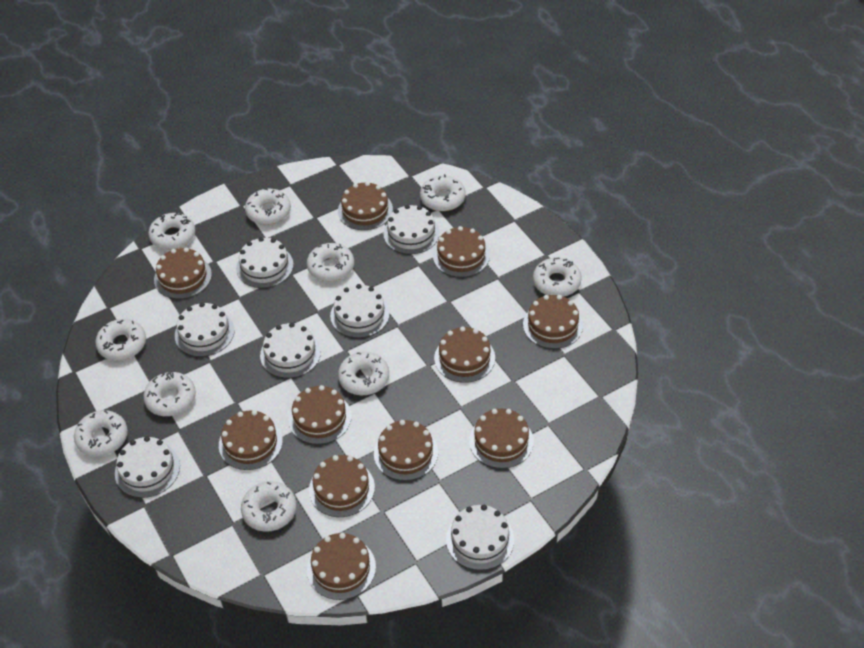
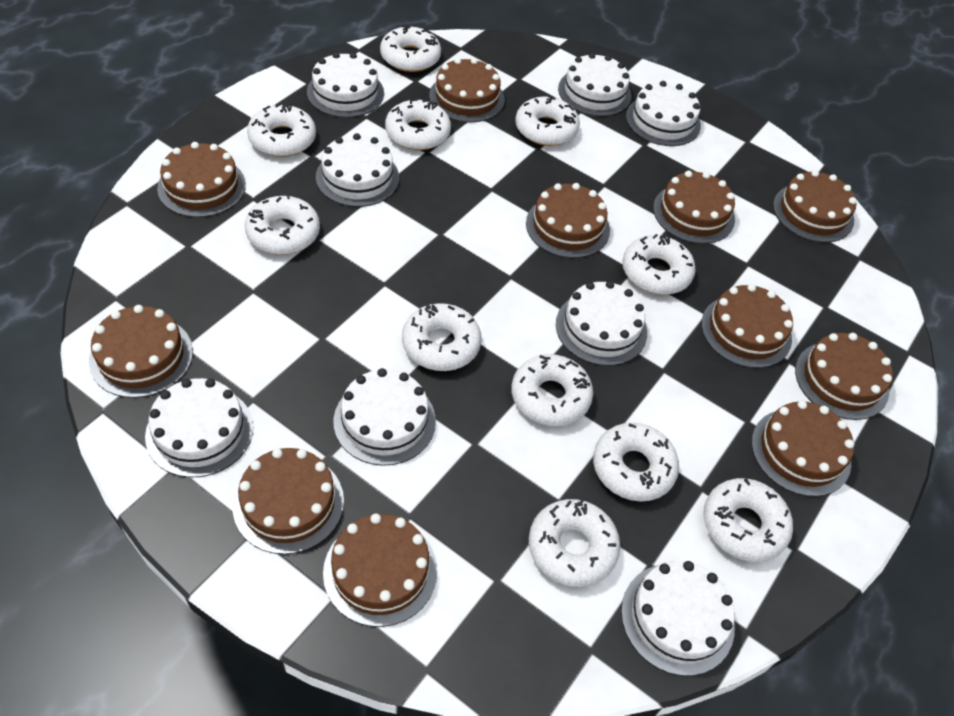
white cake: 7 -> 8
white donut: 10 -> 11

